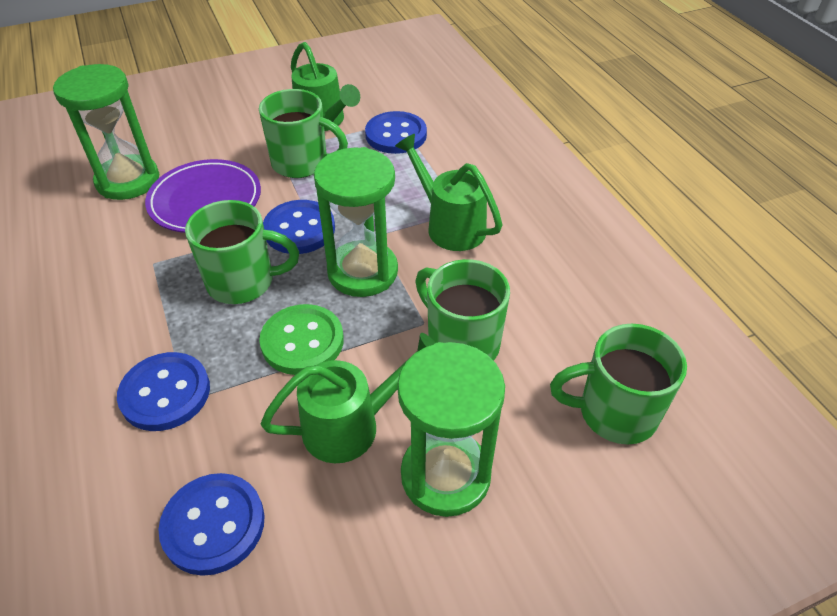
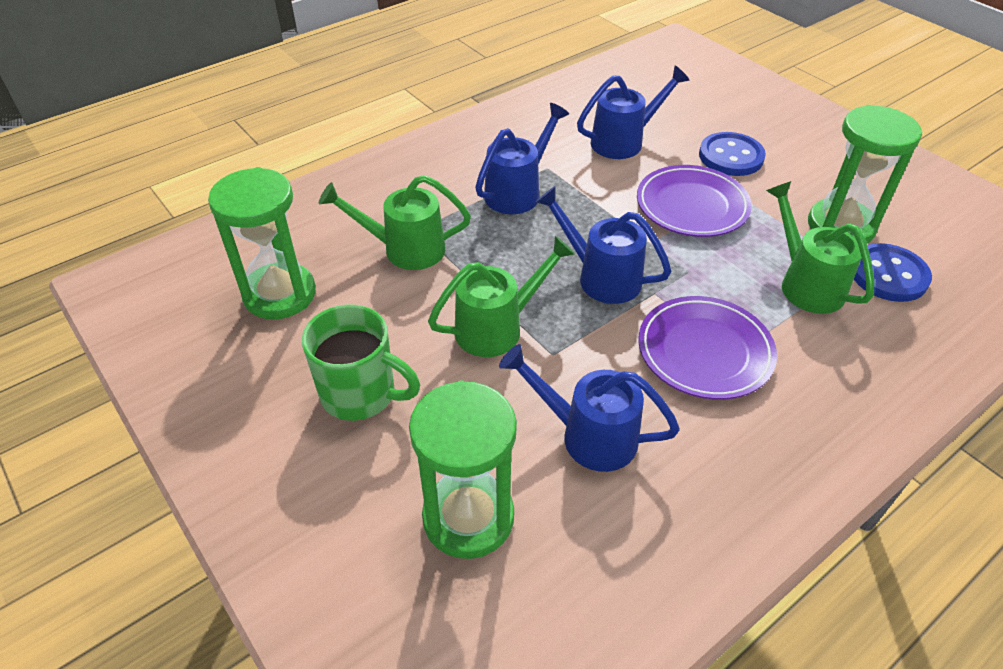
blue button: 4 -> 2
blue watering can: 0 -> 4
green button: 1 -> 0
green mug: 4 -> 1
purple plate: 1 -> 2

